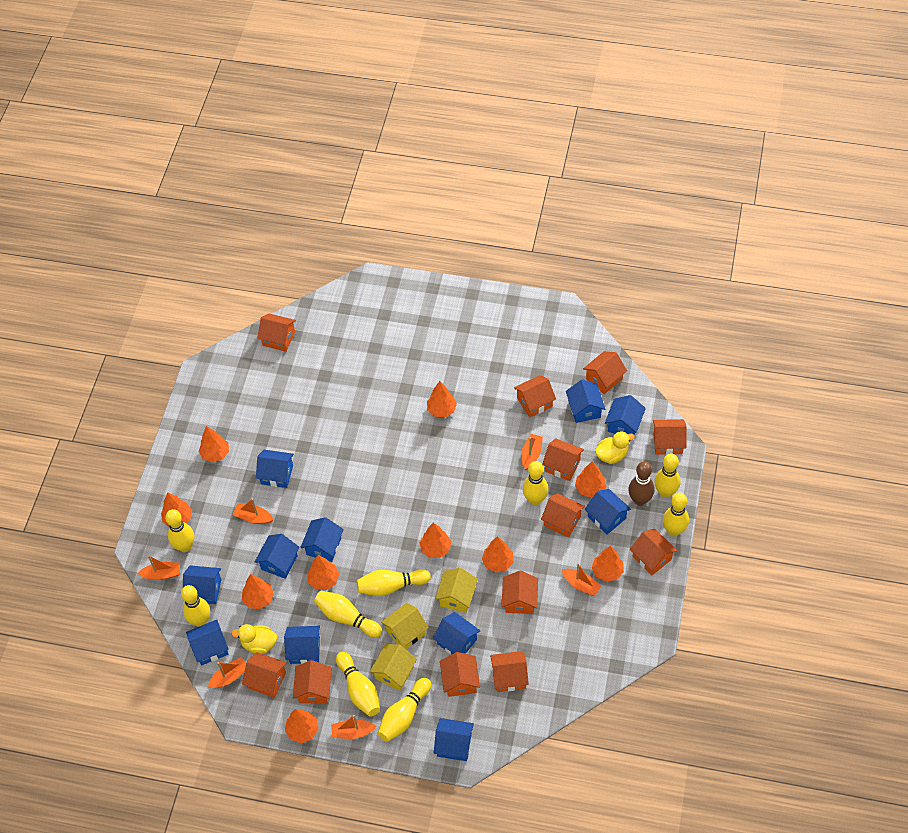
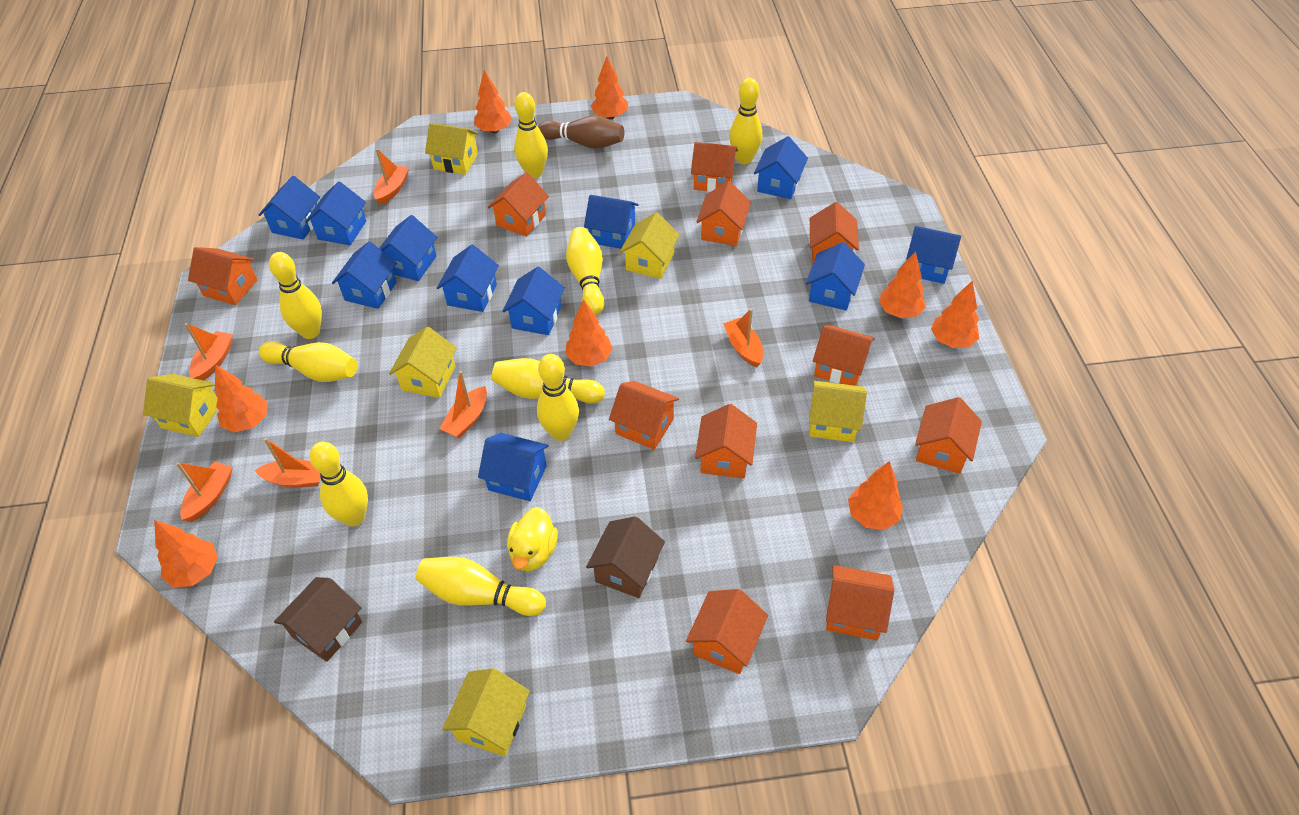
brown house: 0 -> 2
orange house: 12 -> 11
orange tree: 10 -> 8
yellow duck: 2 -> 1
yellow house: 3 -> 6

